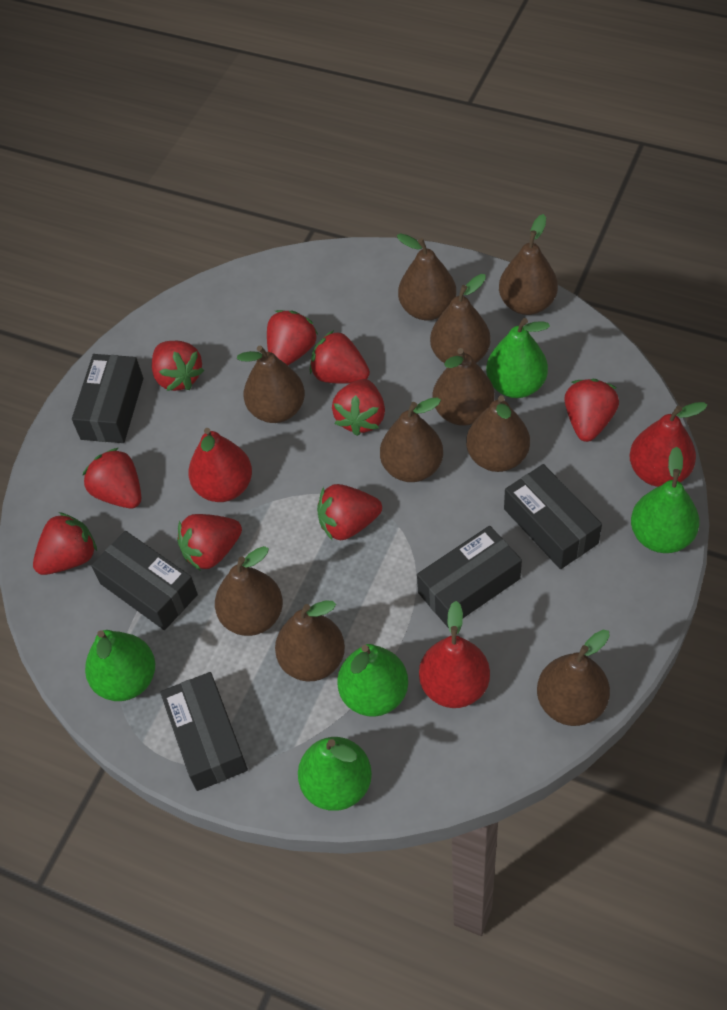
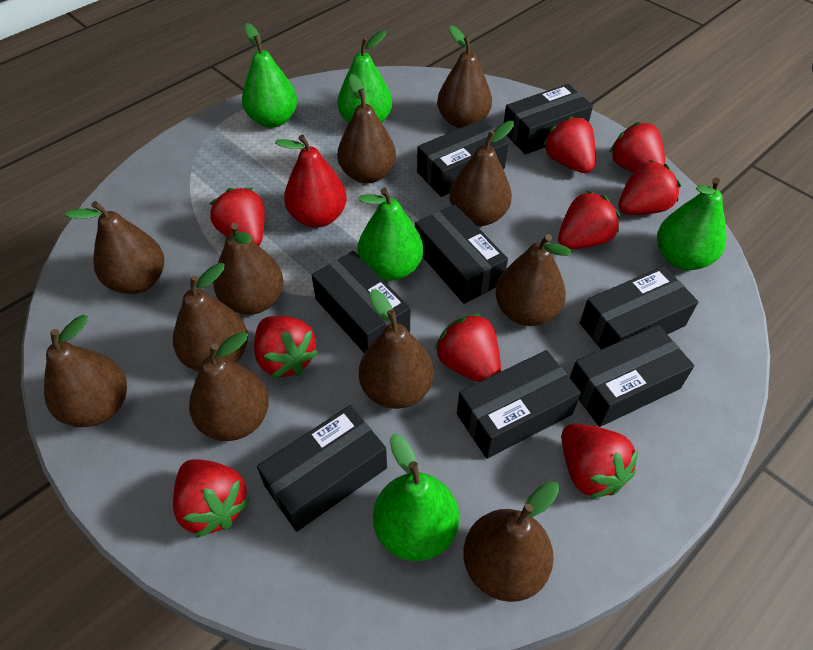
black box: 5 -> 8
brown pear: 10 -> 11
red pear: 3 -> 1

